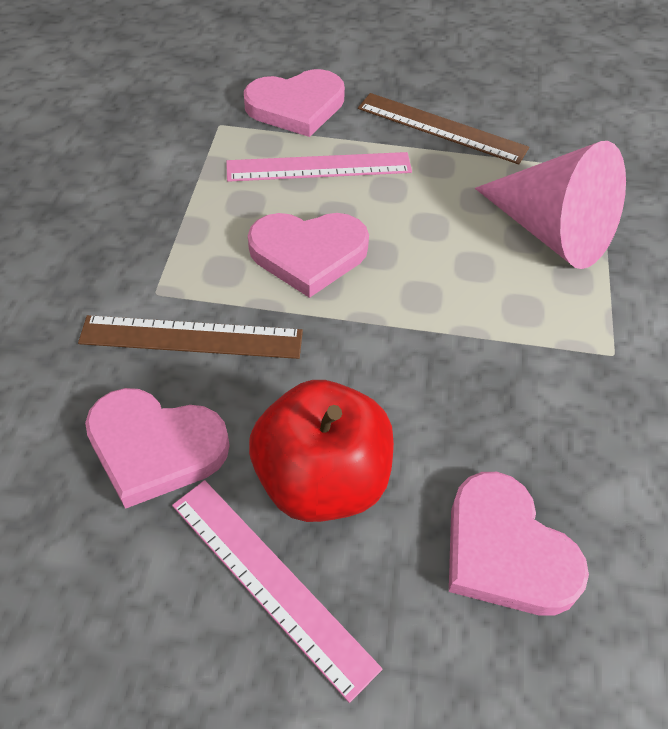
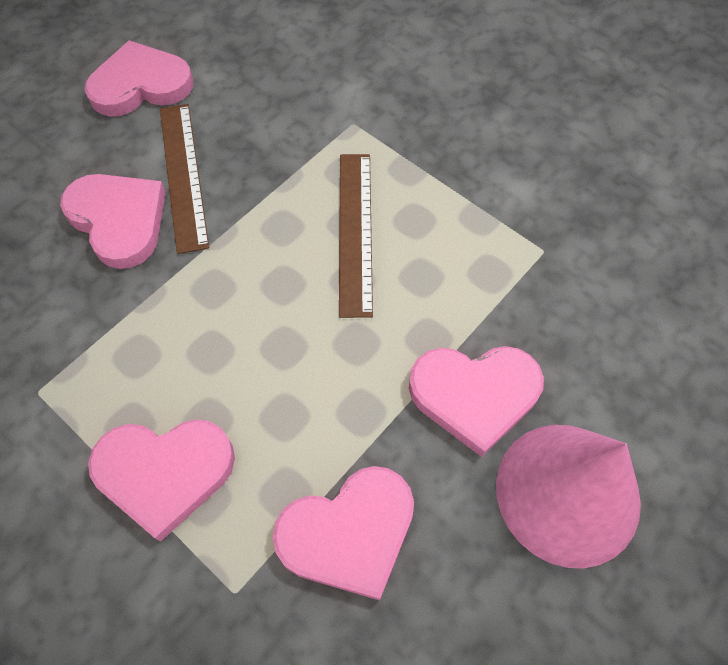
pink heart: 4 -> 5
pink ruler: 2 -> 0
red apple: 1 -> 0

